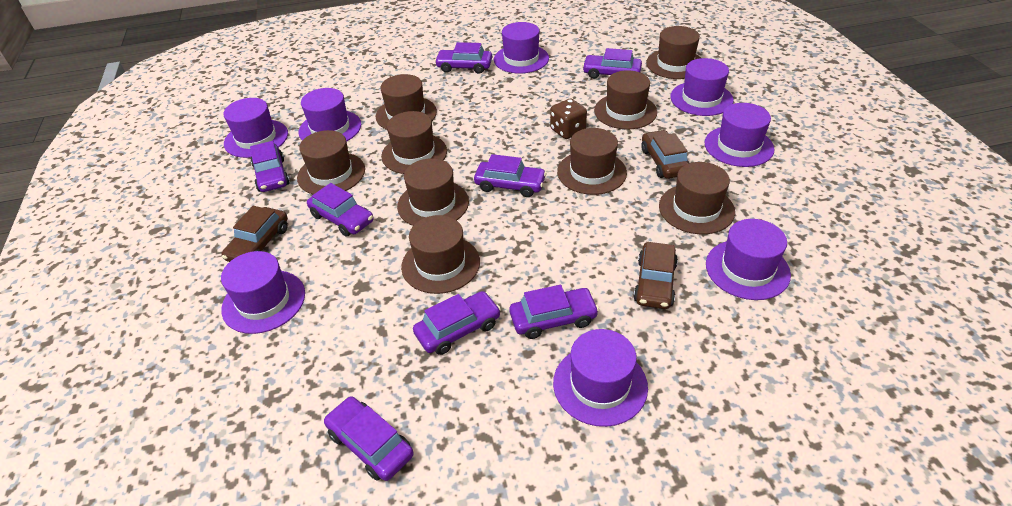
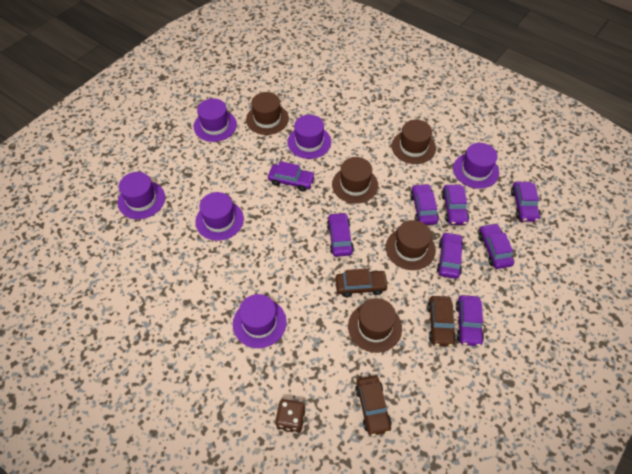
brown hat: 9 -> 5
purple hat: 8 -> 6

